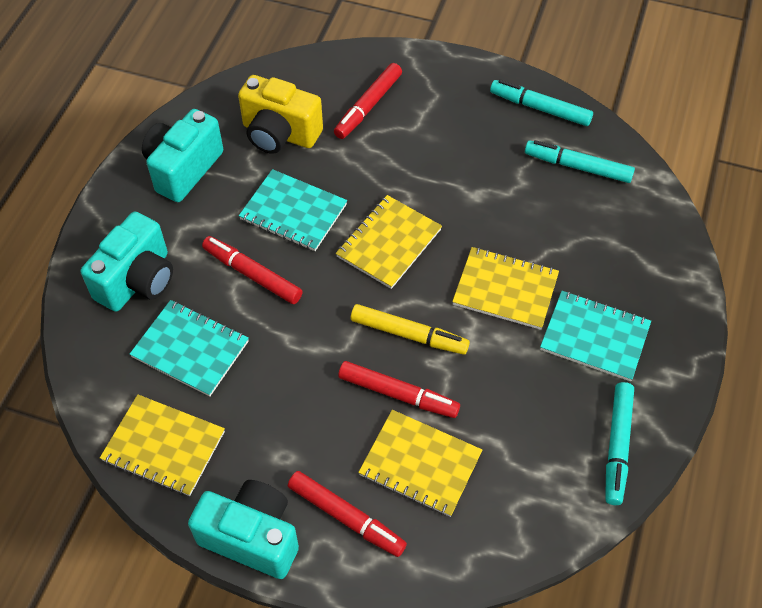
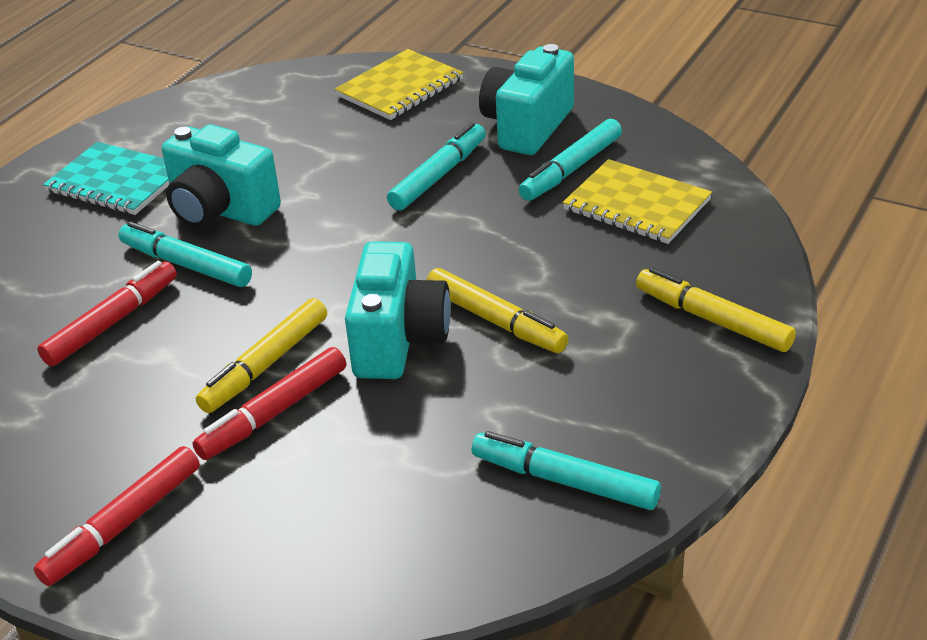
red marker: 4 -> 3
turquoise marker: 3 -> 4
turquoise notebook: 3 -> 1
yellow camera: 1 -> 0
yellow marker: 1 -> 3
yellow notebook: 4 -> 2

